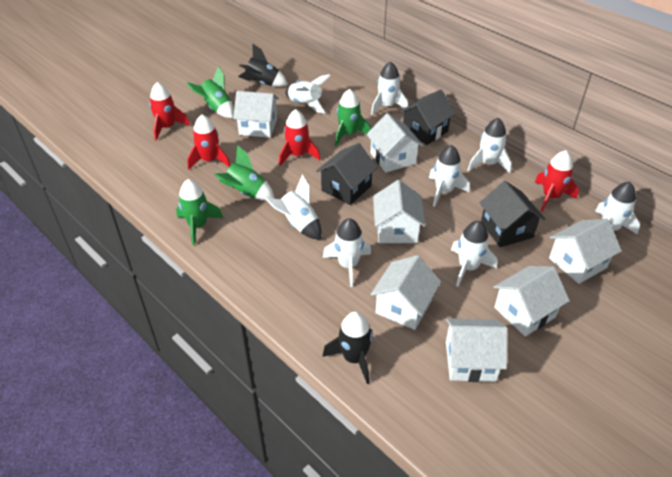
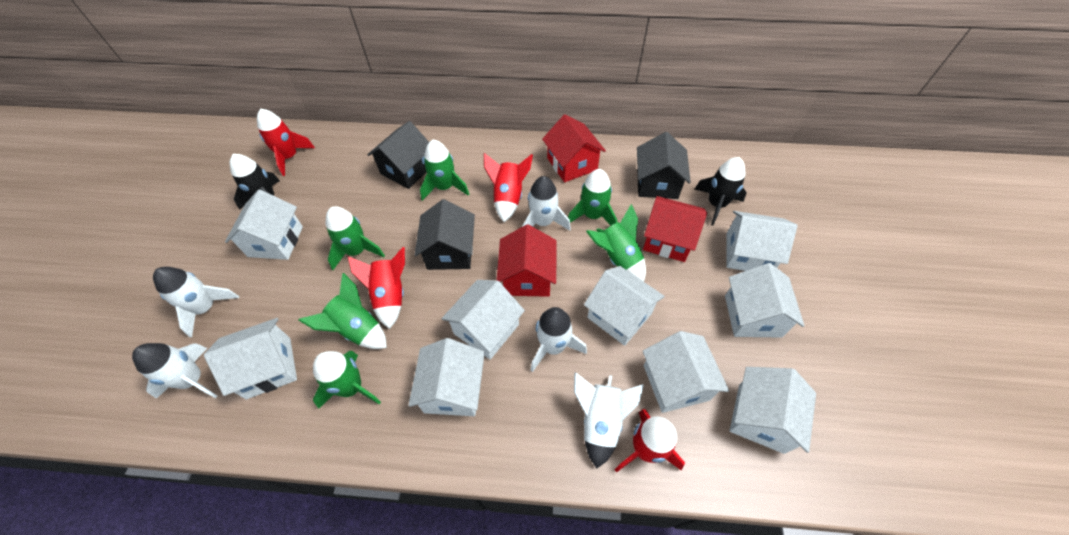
green rocket: 4 -> 6
red house: 0 -> 3
white house: 7 -> 9
white rocket: 8 -> 5

